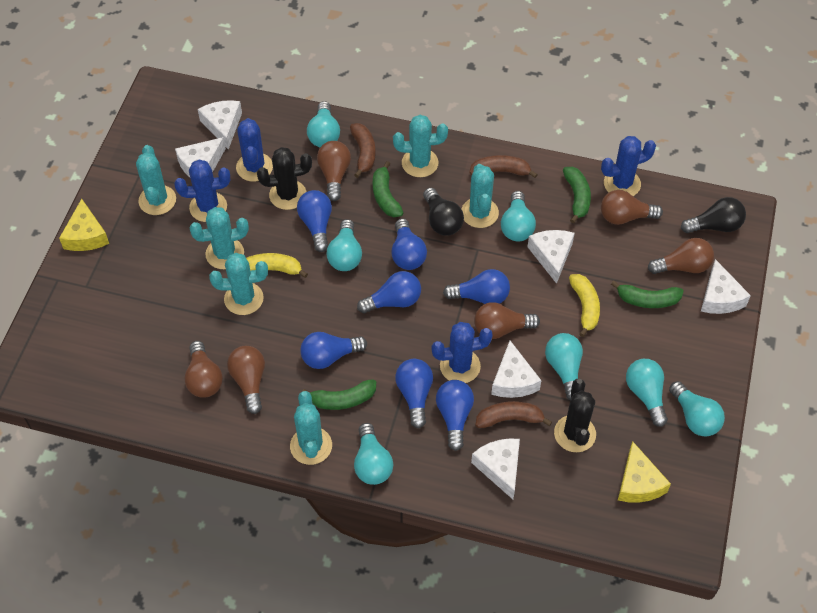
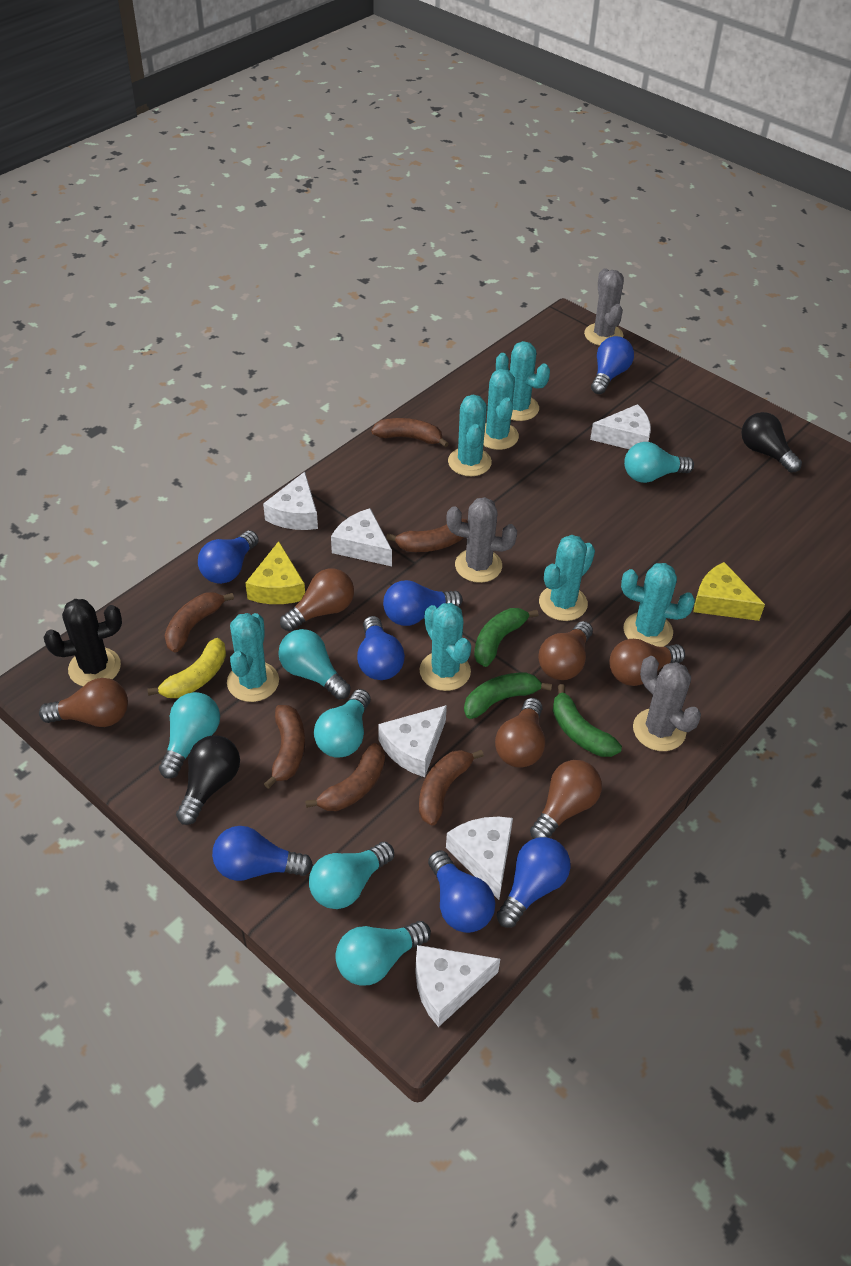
black cactus: 2 -> 1
blue cactus: 4 -> 0
brown banana: 3 -> 6
green banana: 4 -> 3
grey cactus: 0 -> 3
turquoise cactus: 6 -> 7
turquoise light bulb: 7 -> 6
yellow banana: 2 -> 1

